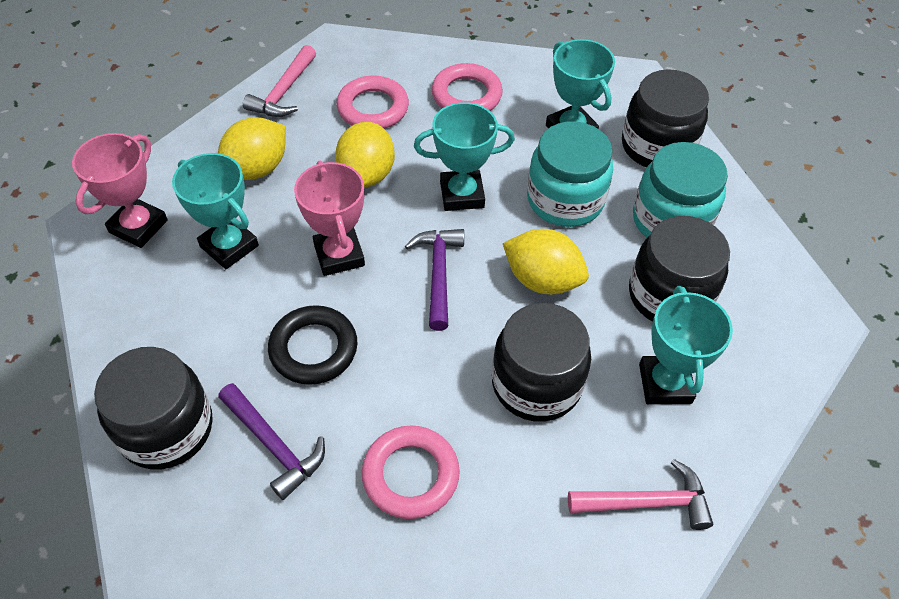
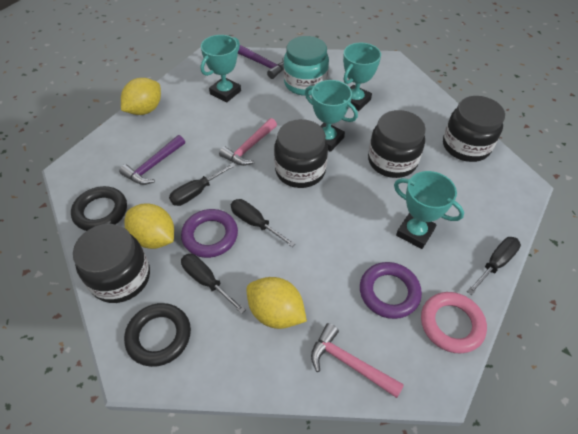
black ring: 1 -> 2
black screwdriver: 0 -> 4
pink ring: 3 -> 1
pink trophy: 2 -> 0
purple ring: 0 -> 2
turquoise jar: 2 -> 1

